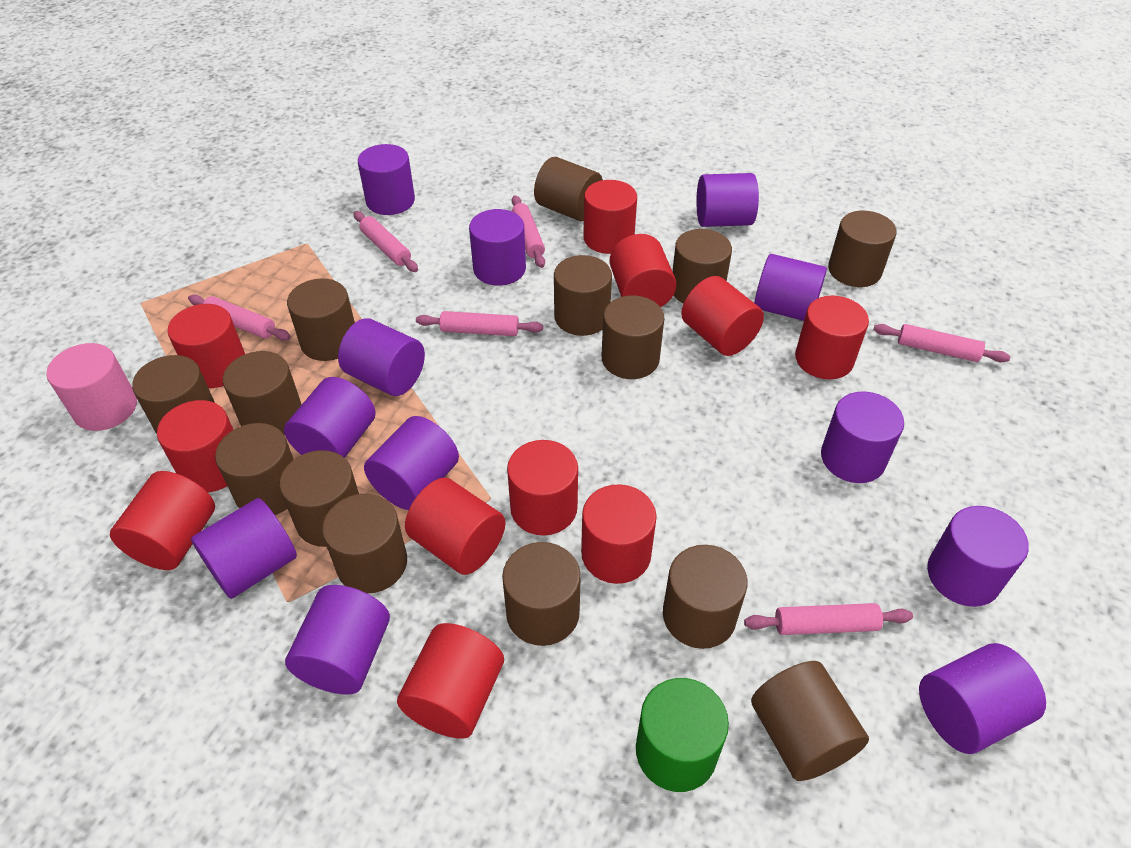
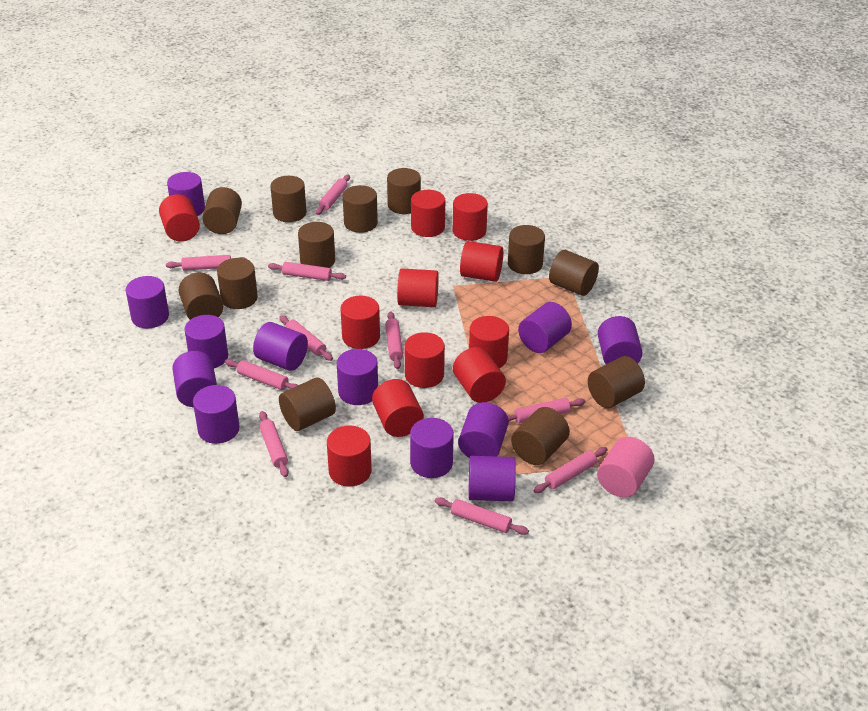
brown cylinder: 14 -> 12
green cylinder: 1 -> 0
pink rolling pin: 6 -> 10

